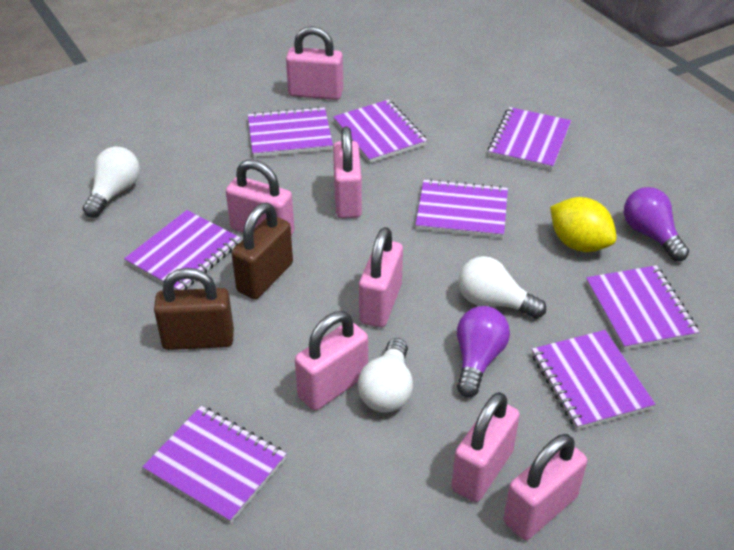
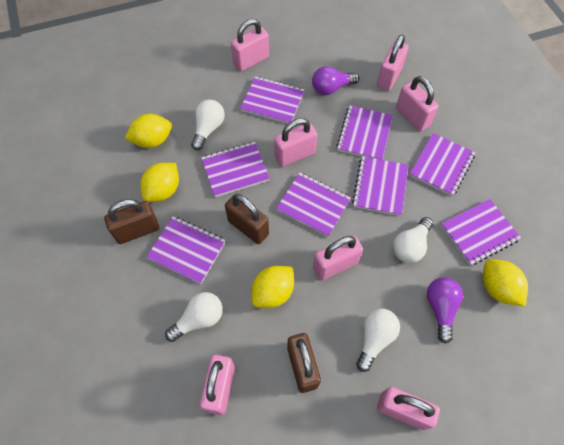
brown padlock: 2 -> 3
white light bulb: 3 -> 4
yellow lemon: 1 -> 4

